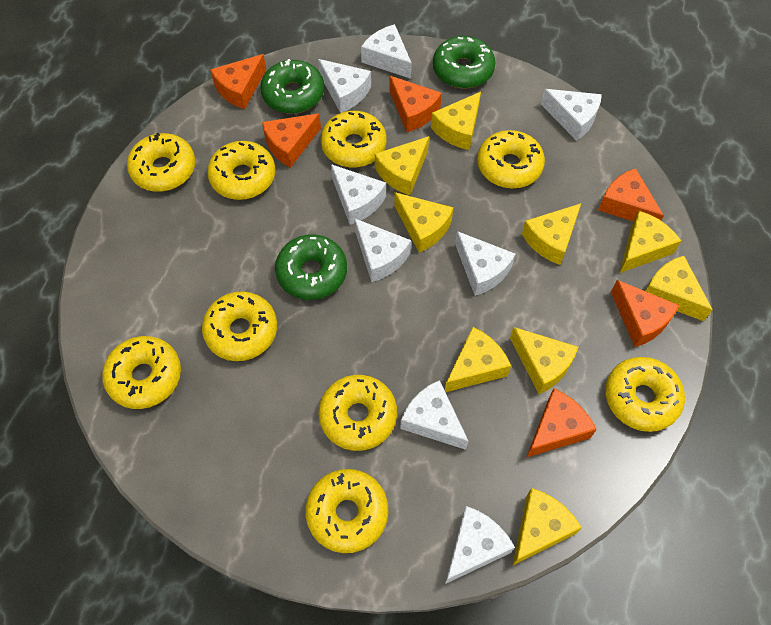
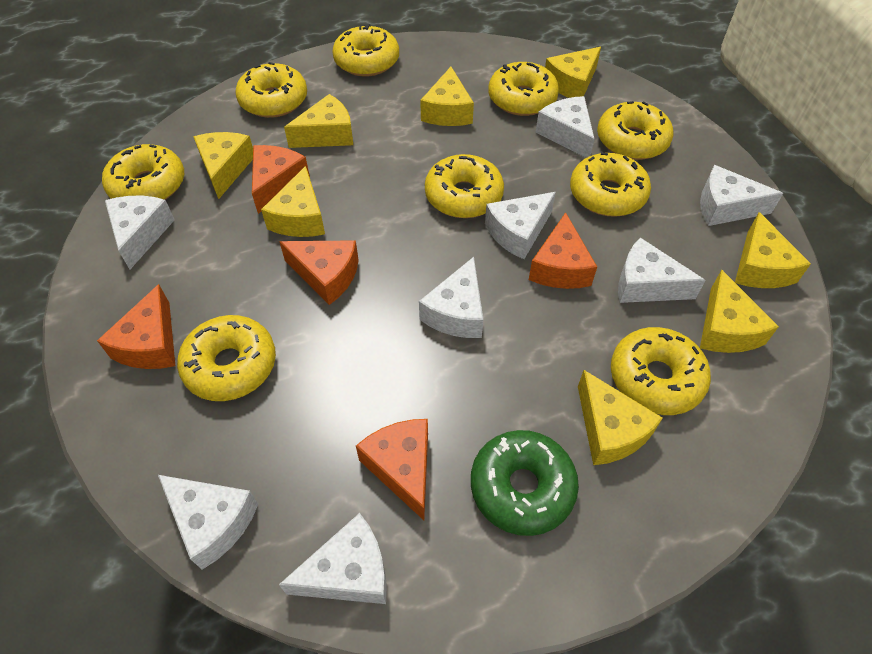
green donut: 3 -> 1
orange cheese: 6 -> 5
yellow cheese: 9 -> 8

